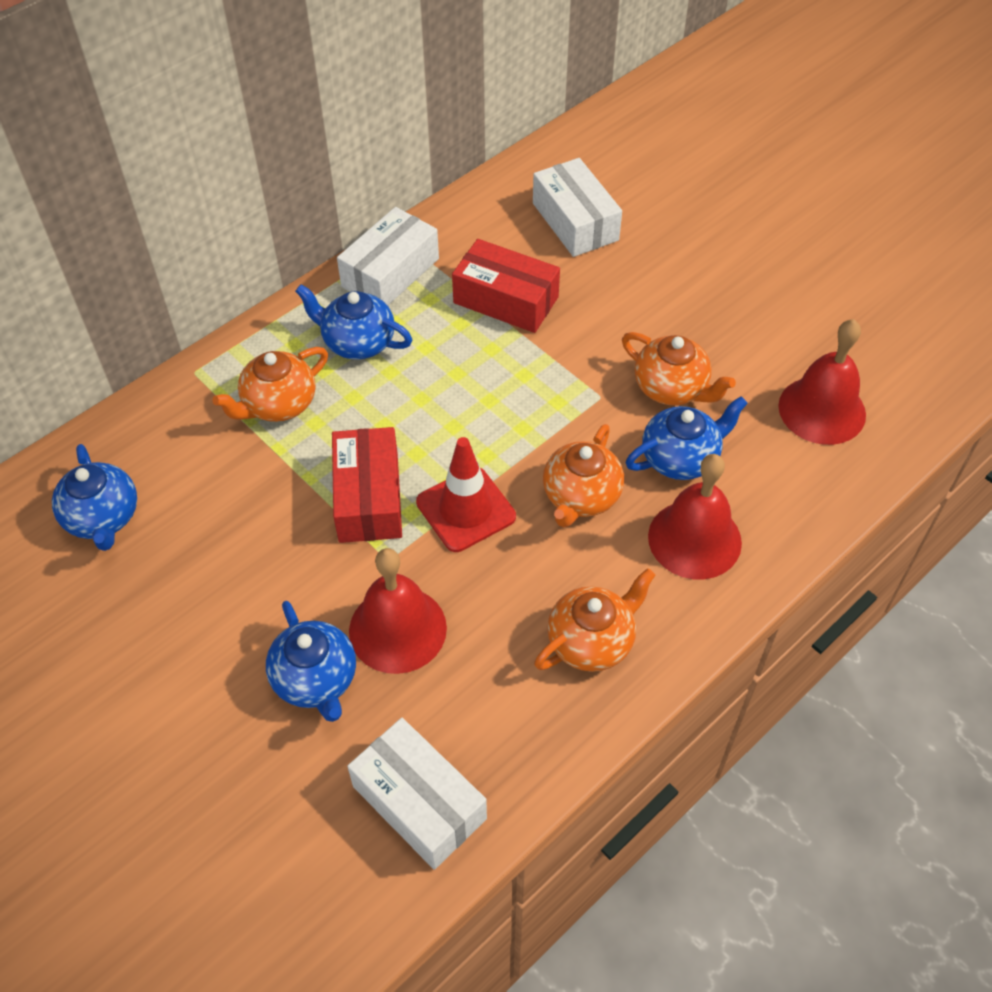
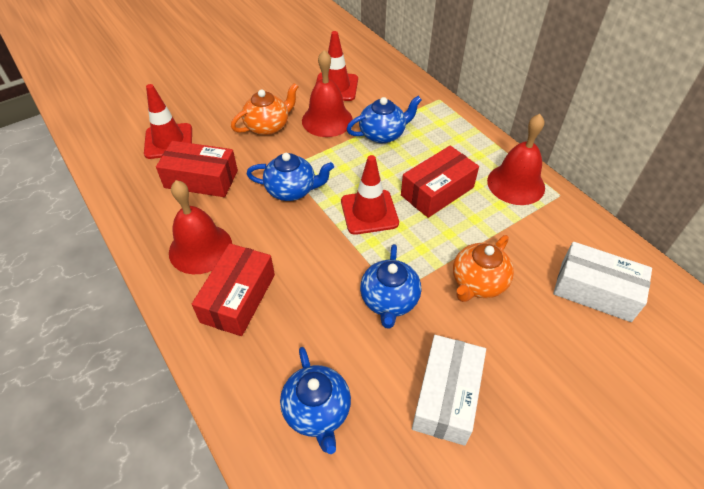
orange teapot: 4 -> 2
red box: 2 -> 3
red traffic cone: 1 -> 3
white box: 3 -> 2

